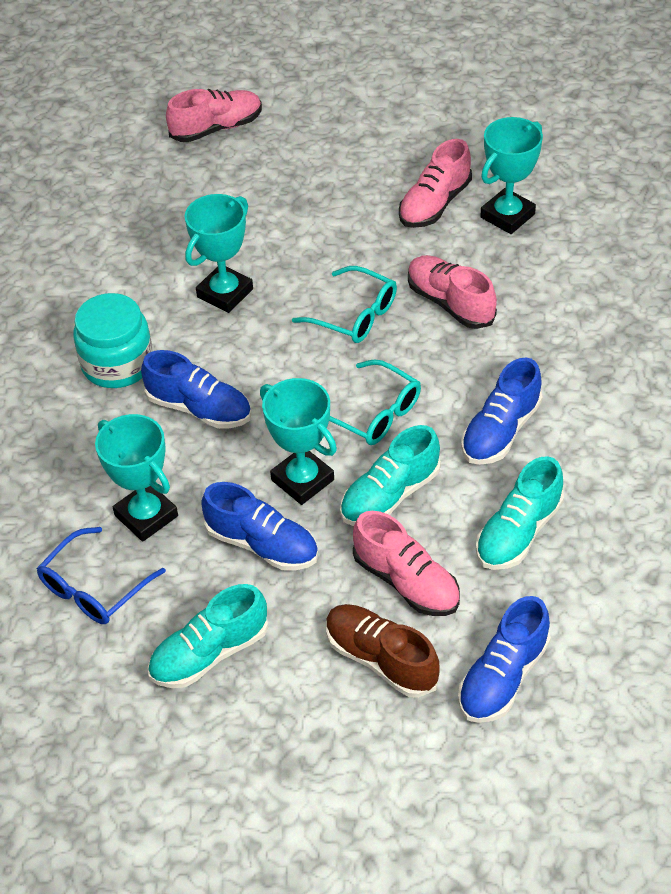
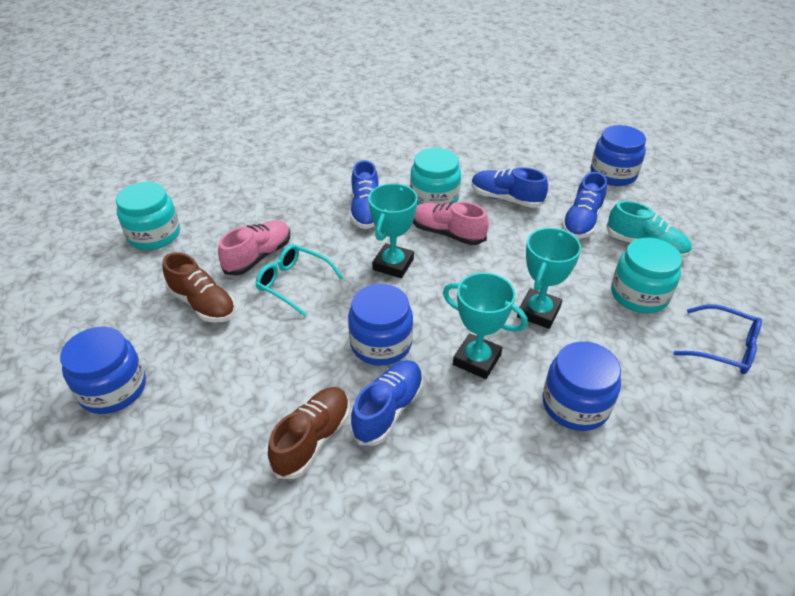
blue jar: 0 -> 4
brown shoe: 1 -> 2
pink shoe: 4 -> 2
turquoise glasses: 2 -> 1
turquoise jar: 1 -> 3
turquoise shoe: 3 -> 1
turquoise trophy: 4 -> 3

